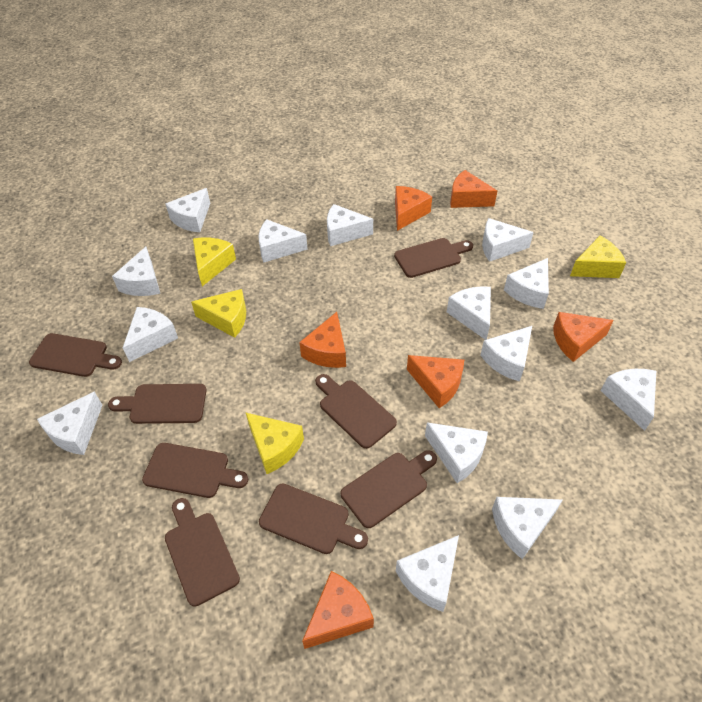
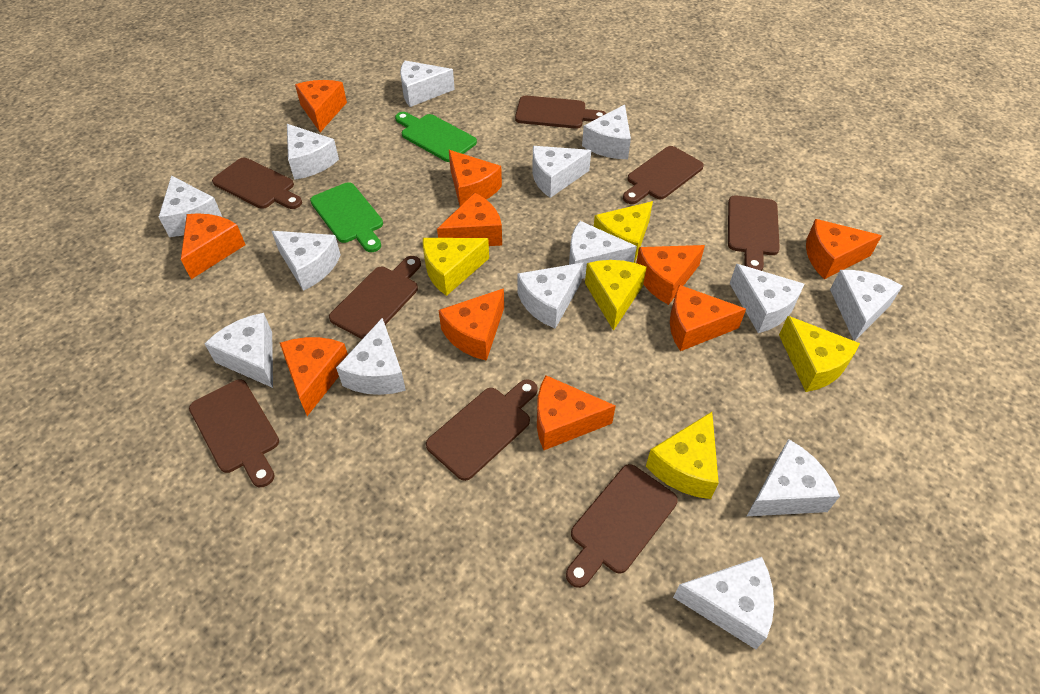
green cutting board: 0 -> 2
orange cheese: 6 -> 10
yellow cheese: 4 -> 5

